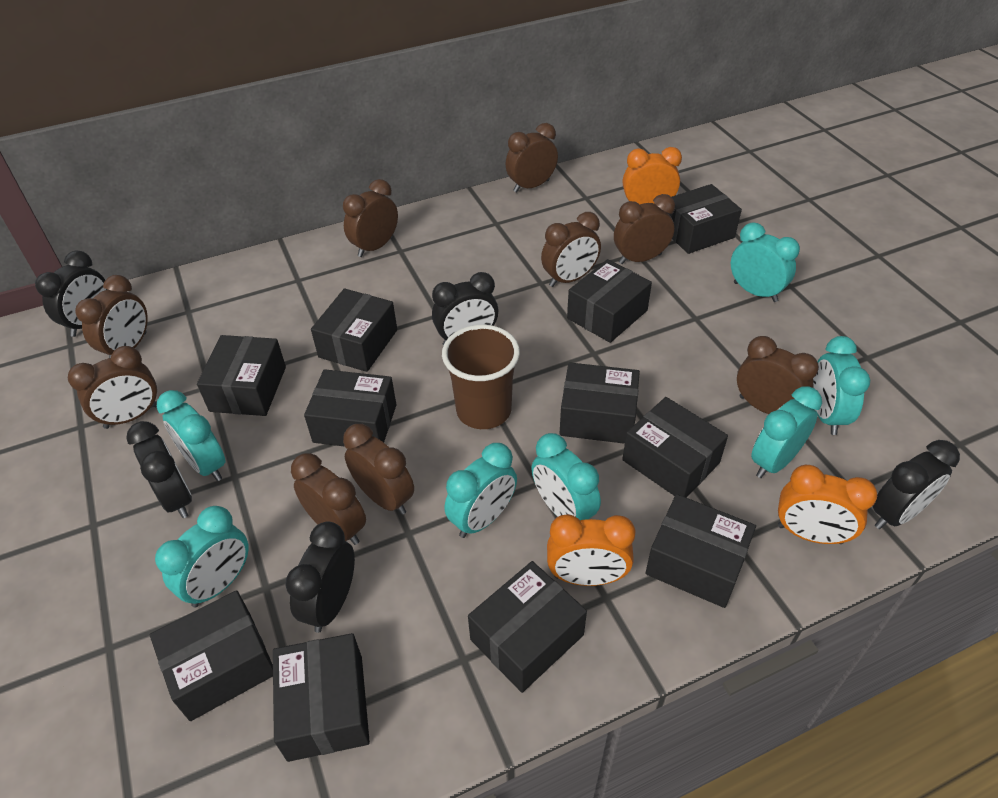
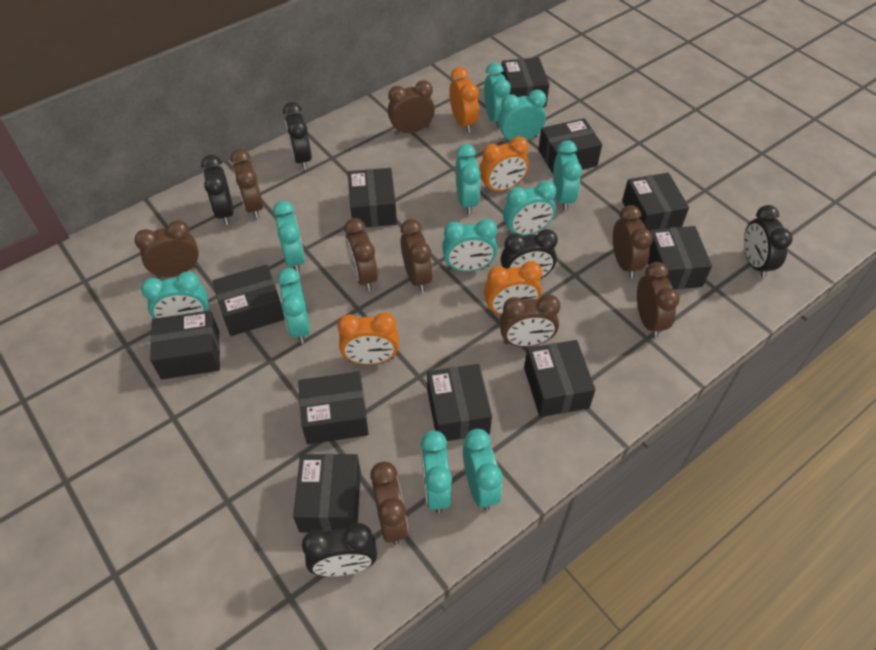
brown cup: 1 -> 0
orange clock: 3 -> 4
turquoise clock: 7 -> 11

